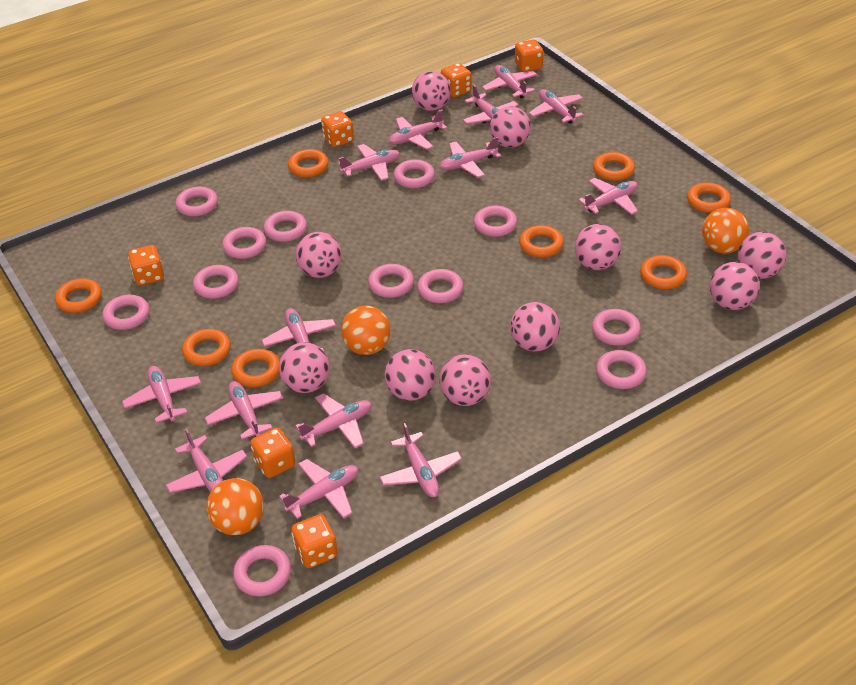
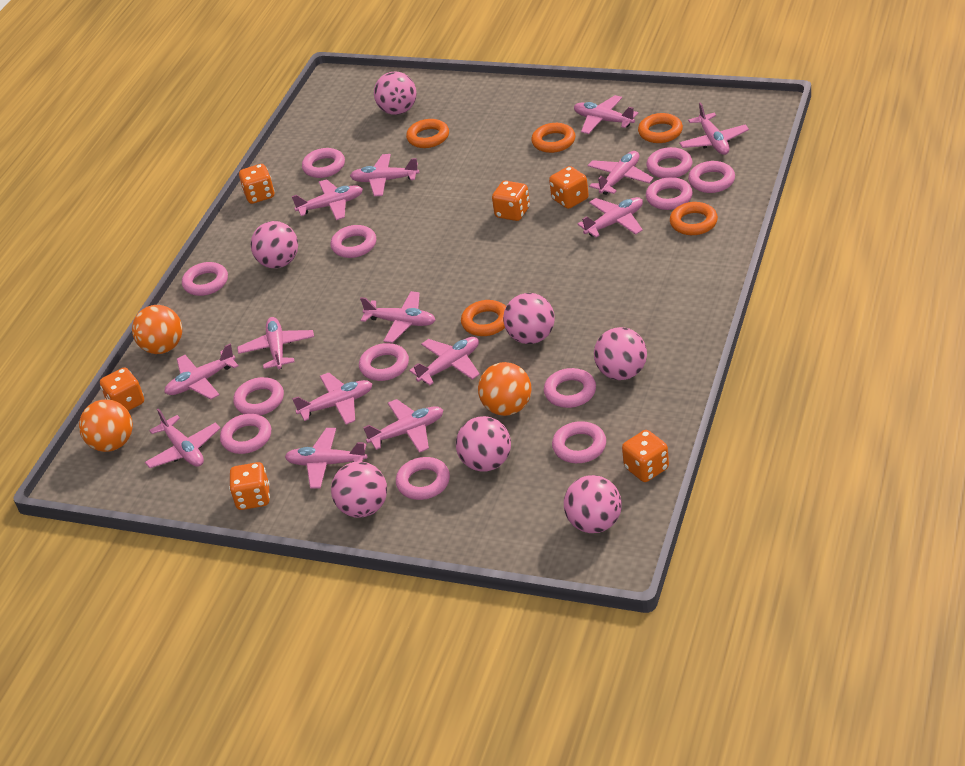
orange ring: 8 -> 5
pink ball: 10 -> 7

